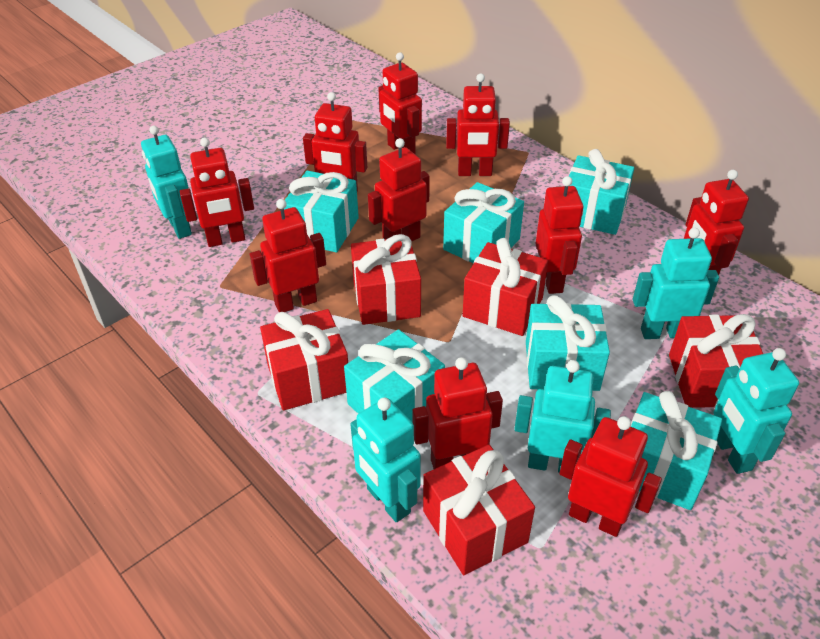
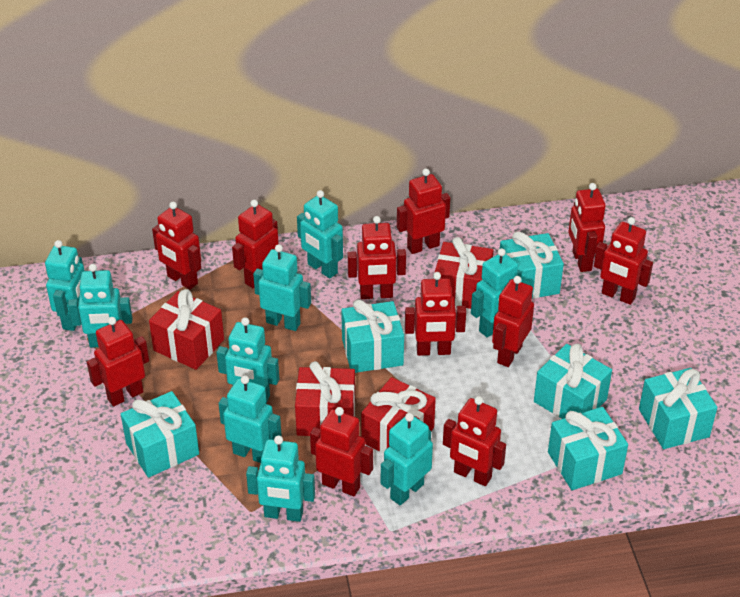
red gift: 5 -> 4
red robot: 10 -> 11
turquoise robot: 5 -> 9

